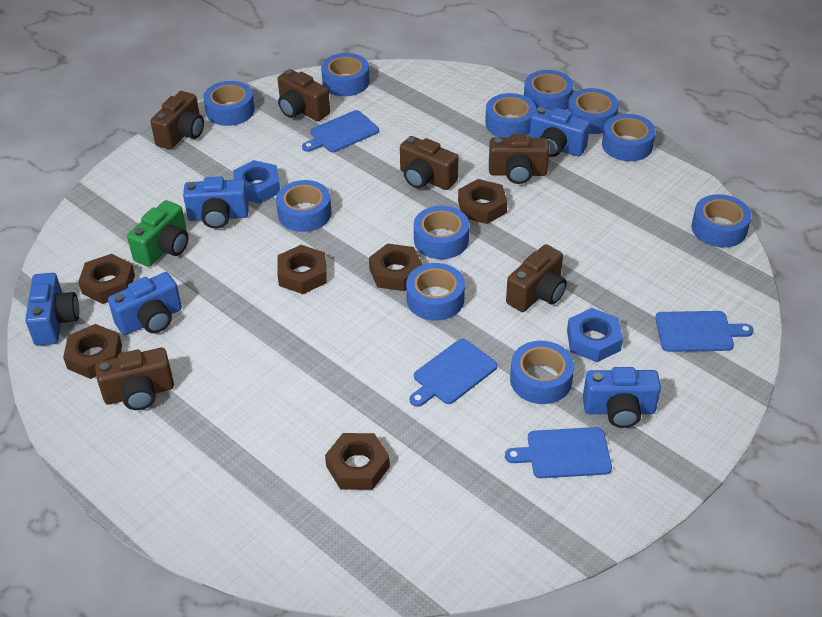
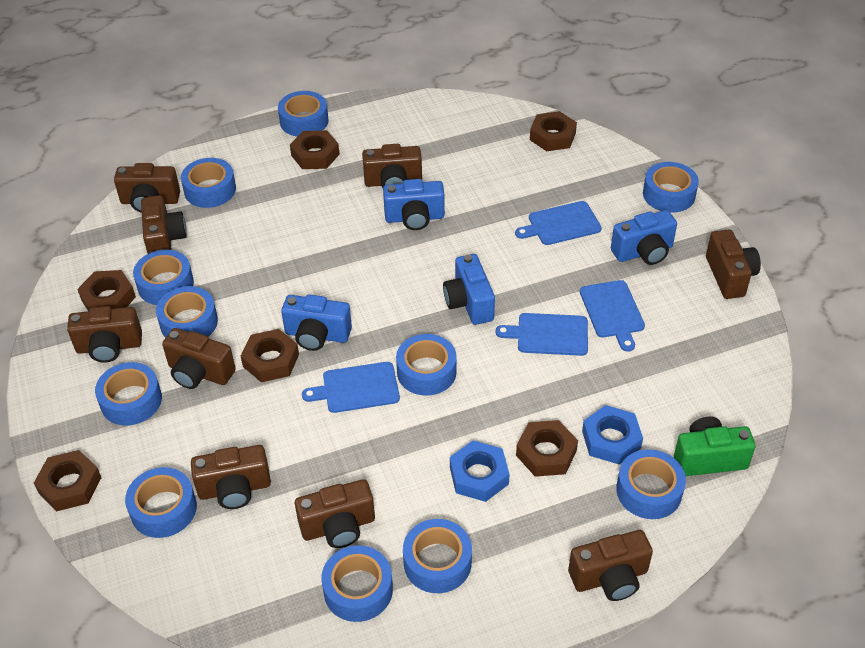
blue camera: 5 -> 4
brown camera: 6 -> 9

